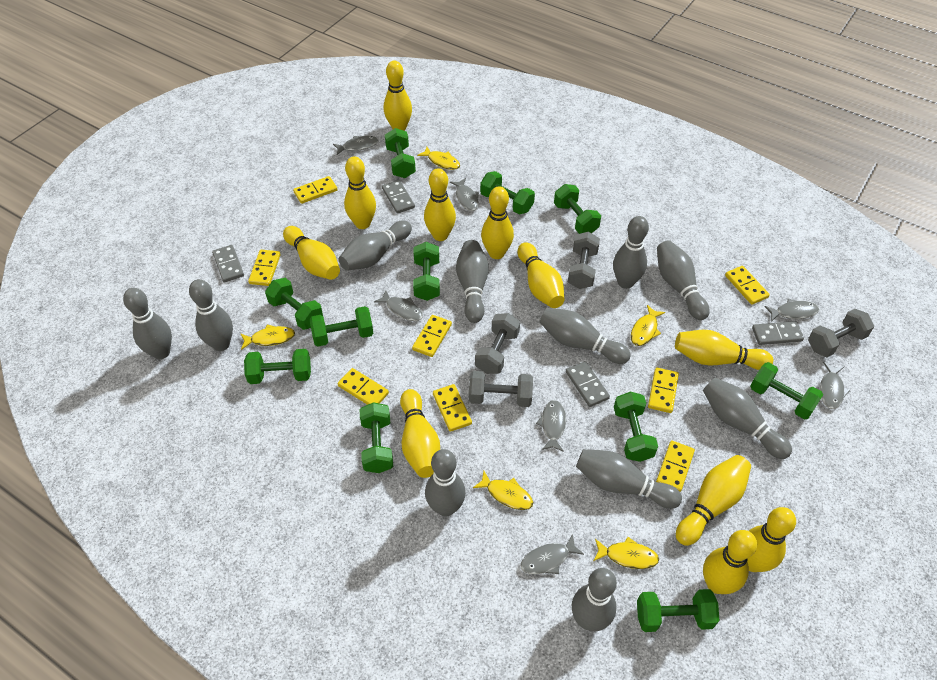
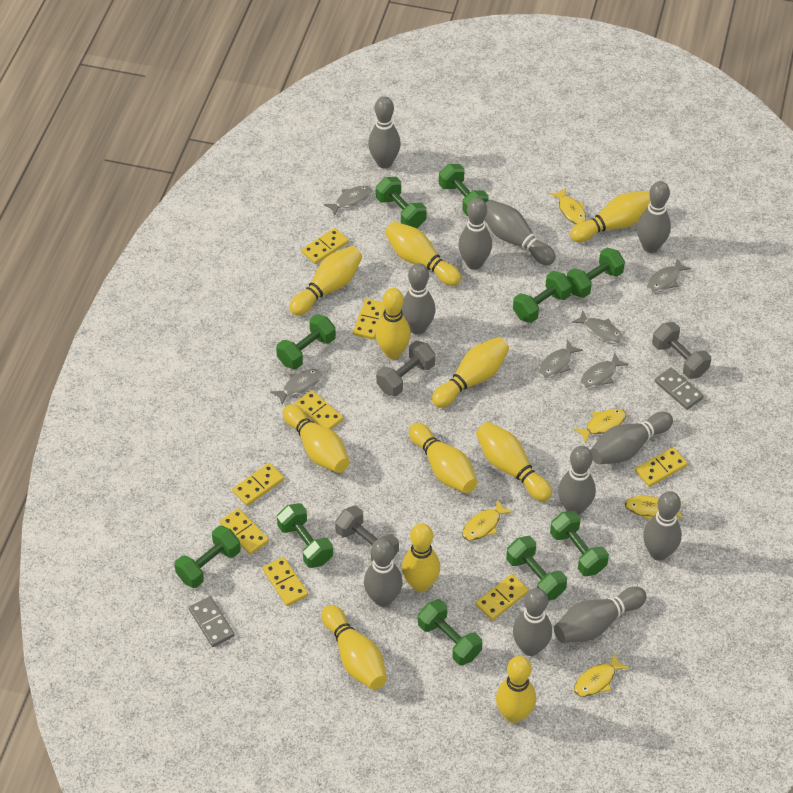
green dumbbell: 11 -> 10
grey domino: 4 -> 2
grey dumbbell: 4 -> 3
grey fish: 7 -> 6

